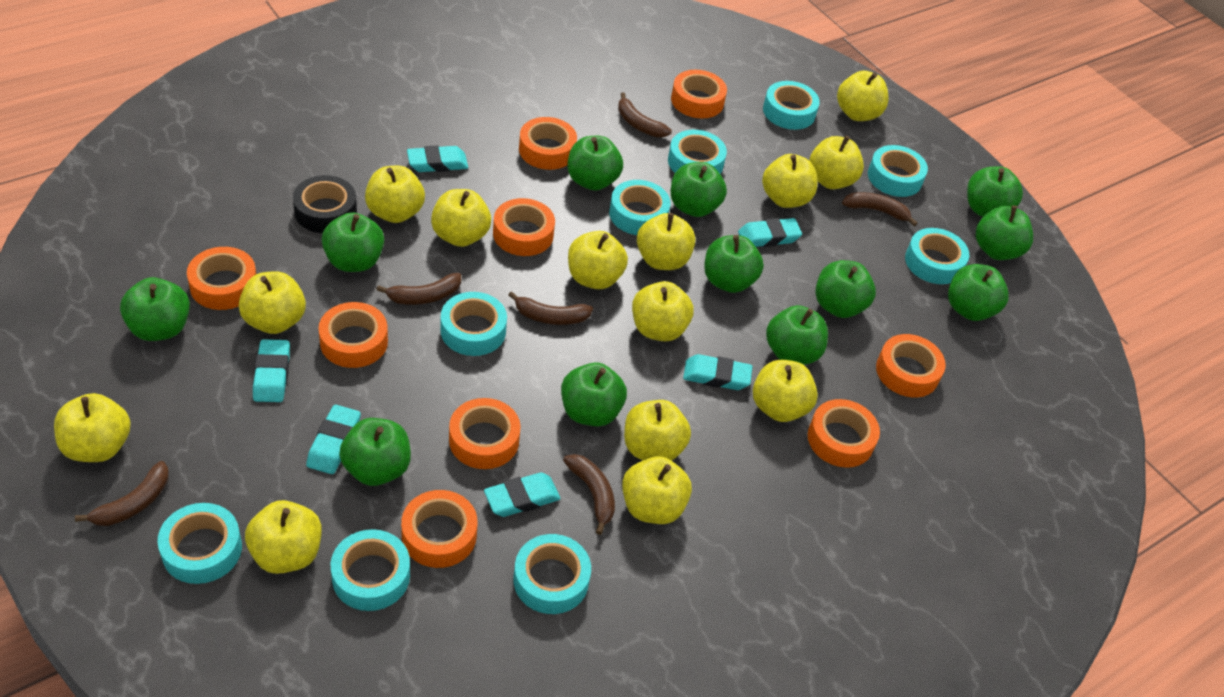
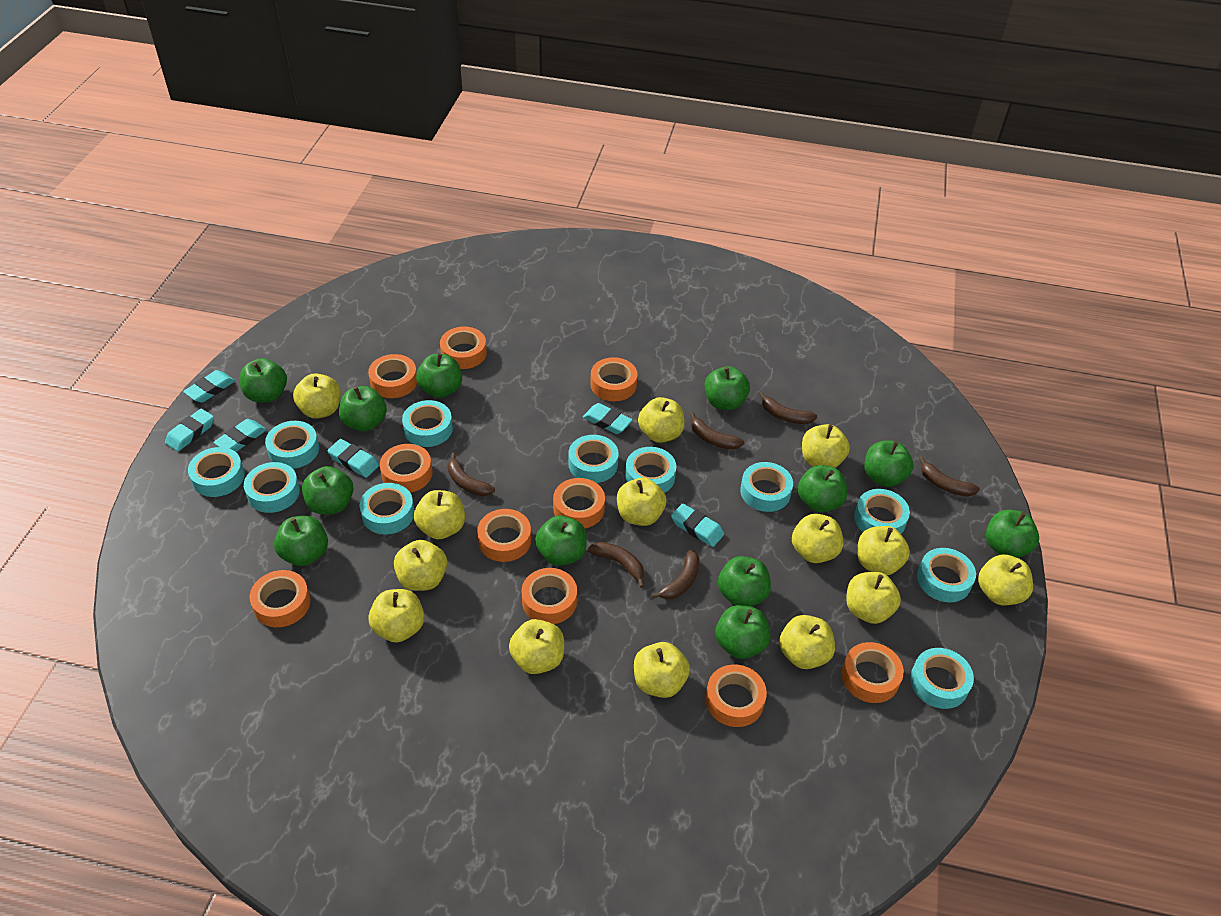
black tape: 1 -> 0
orange tape: 9 -> 10
turquoise tape: 9 -> 11

